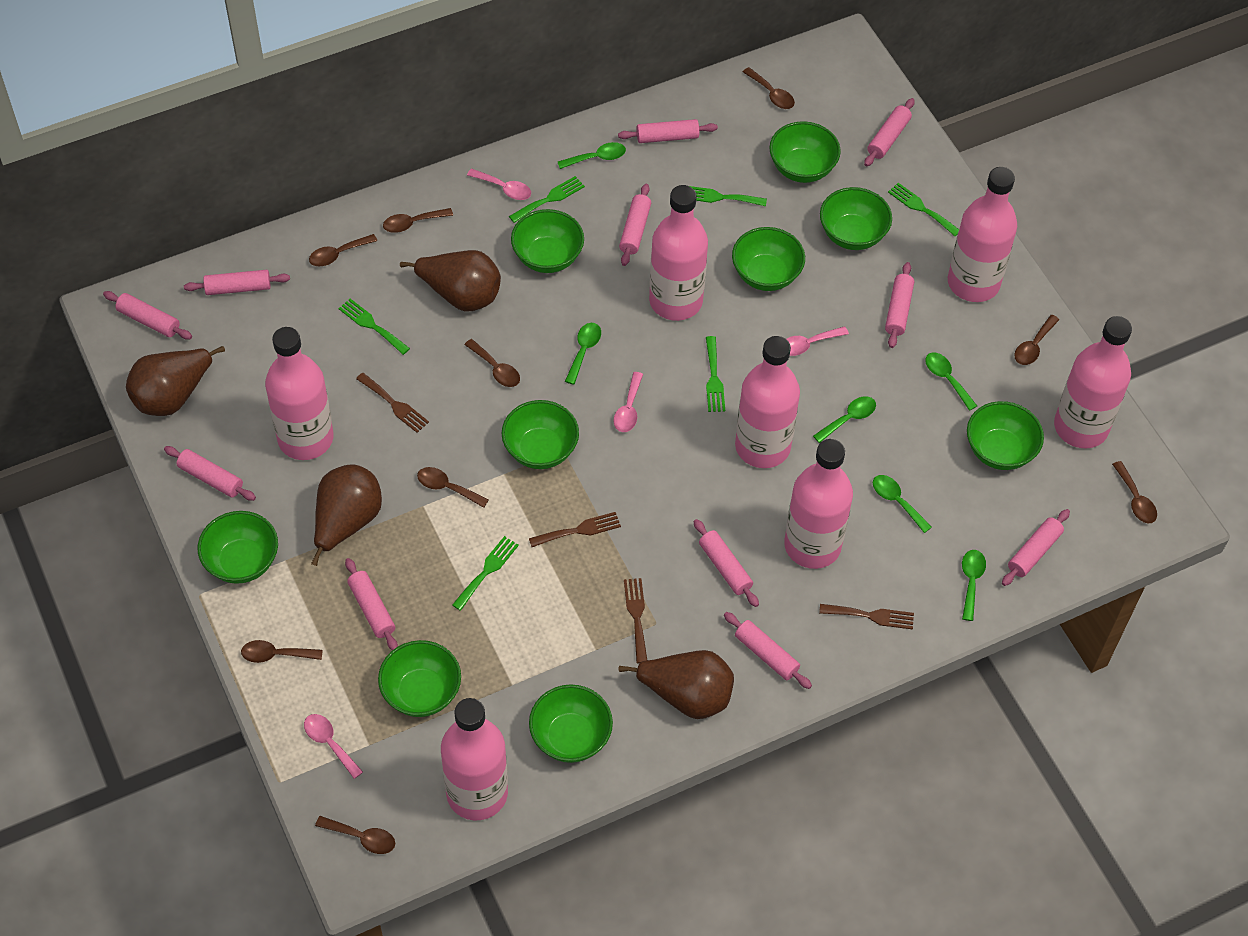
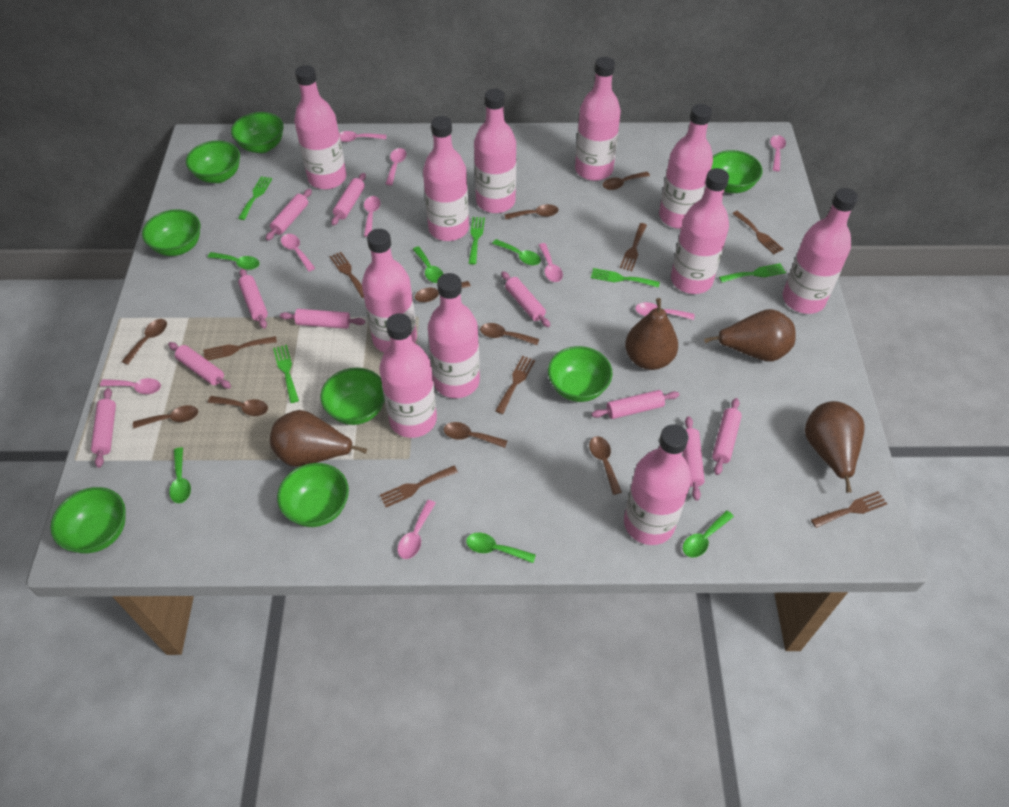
brown fork: 4 -> 7
green bowl: 9 -> 8
green fork: 6 -> 5
pink bottle: 7 -> 11
pink rolling pin: 11 -> 10
pink spoon: 4 -> 9

